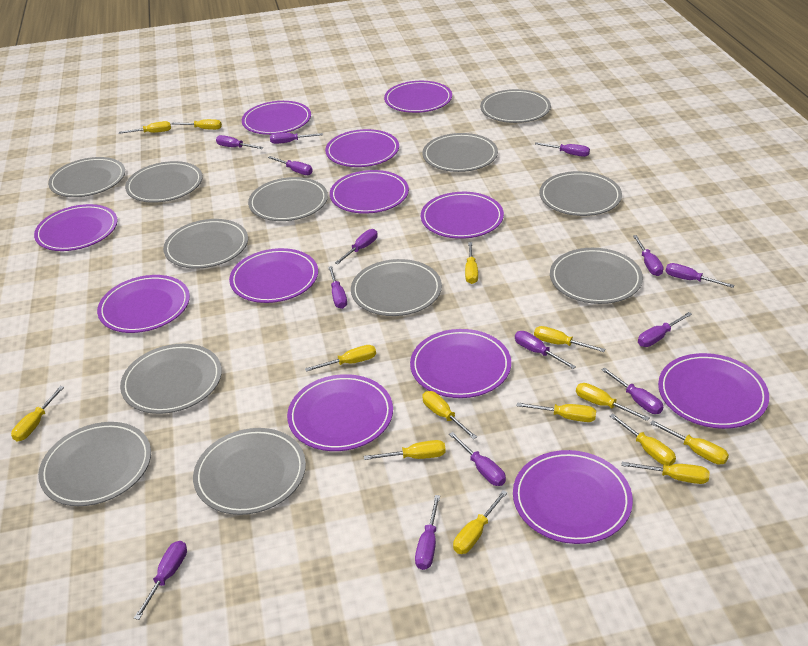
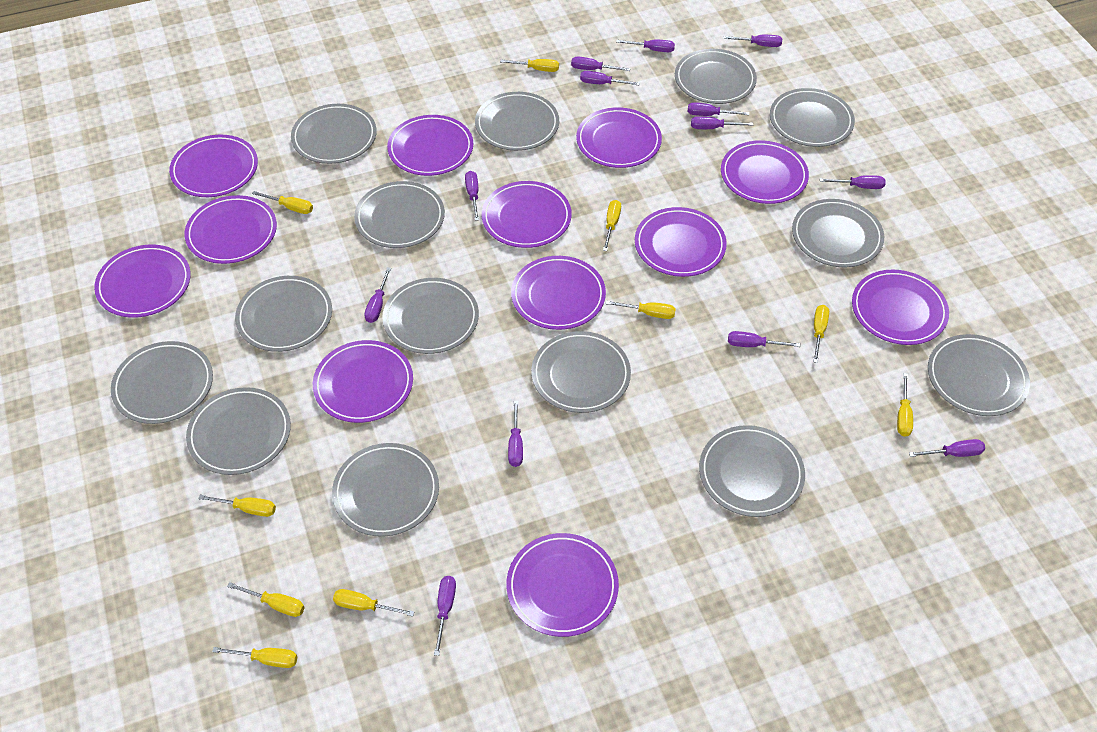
grey plate: 12 -> 14
purple screwdriver: 14 -> 13
yellow screwdriver: 14 -> 10

